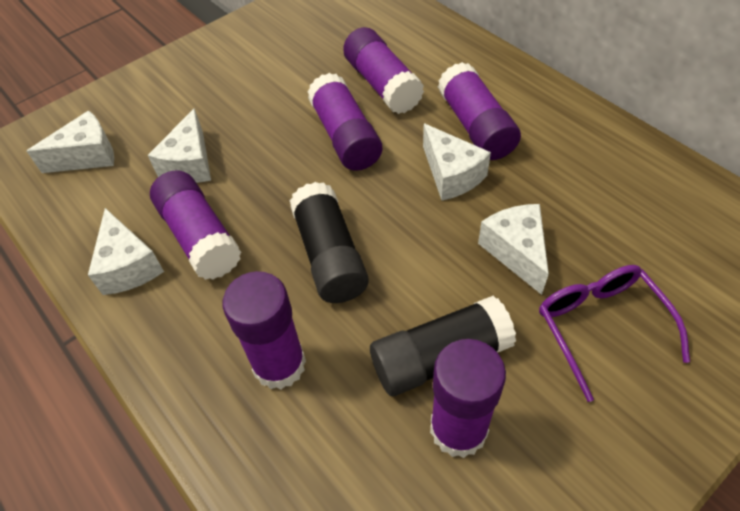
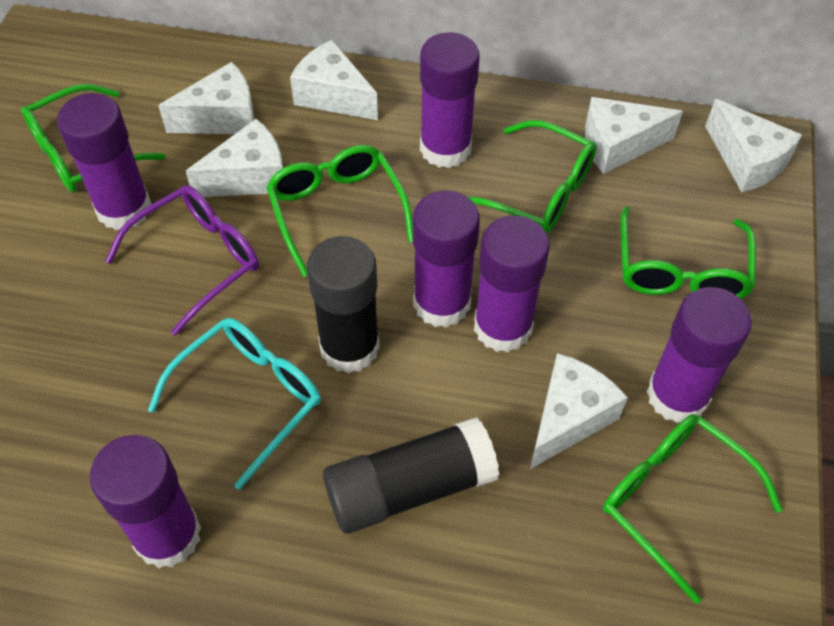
green glasses: 0 -> 5
turquoise glasses: 0 -> 1
white cheese: 5 -> 6

